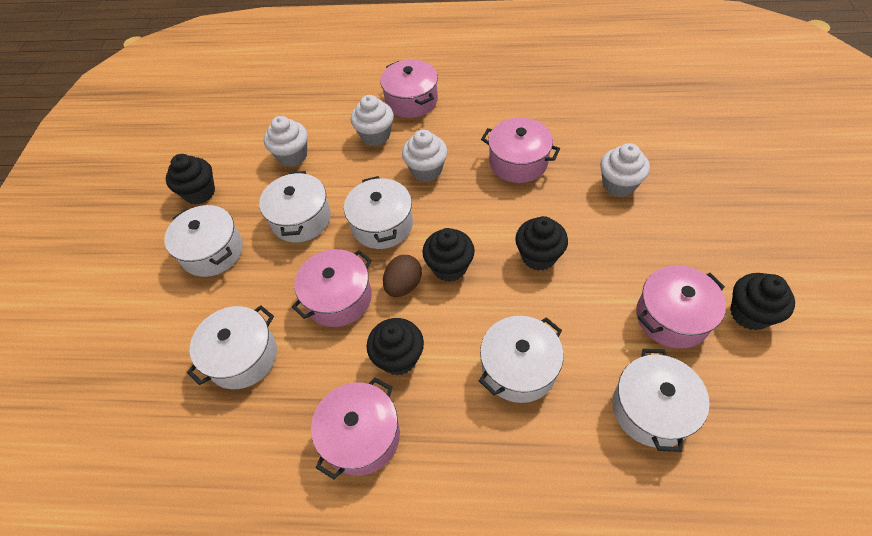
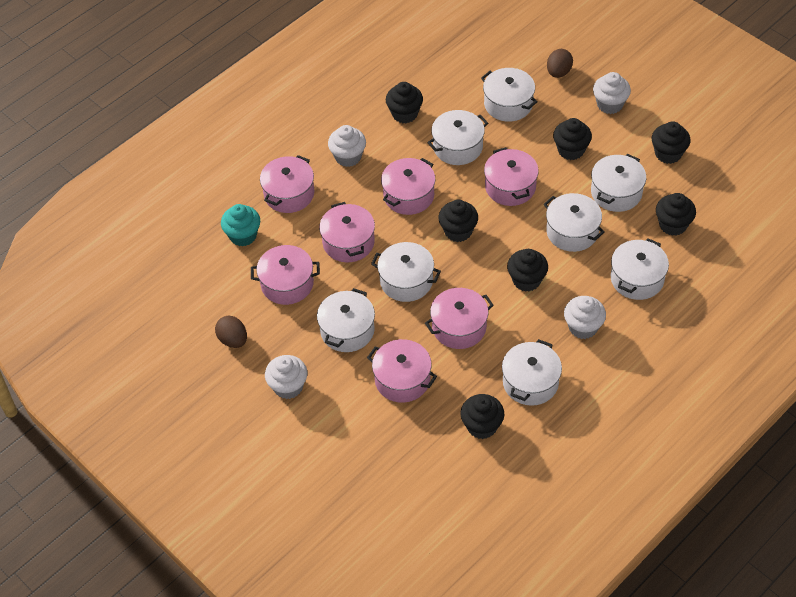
black cupcake: 5 -> 7
brown egg: 1 -> 2
pink pot: 5 -> 7
turquoise cupcake: 0 -> 1
white pot: 6 -> 8

